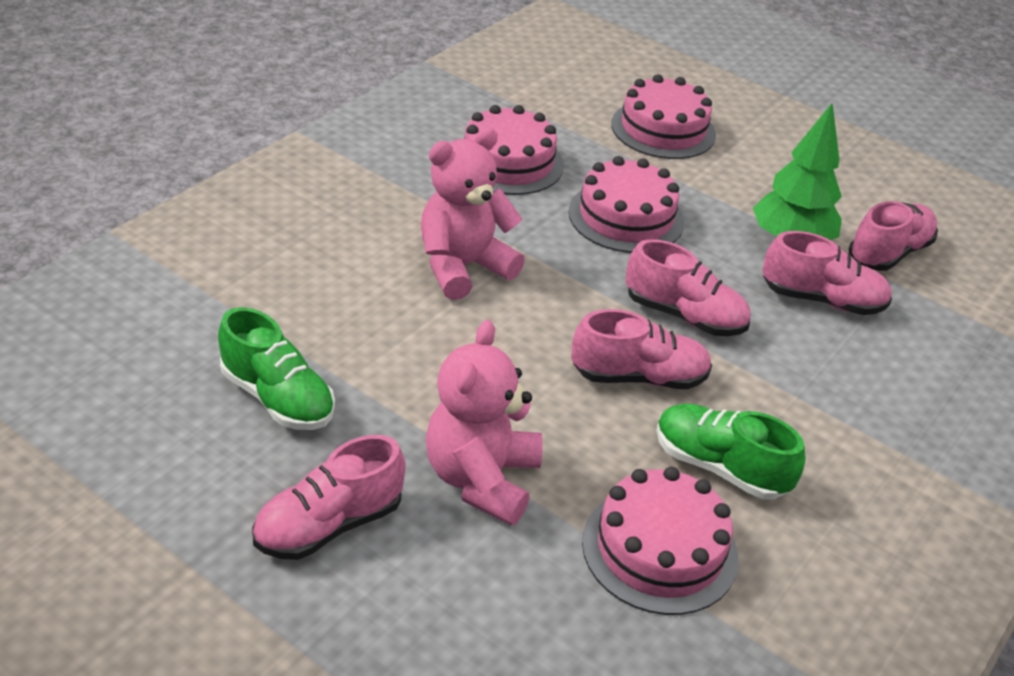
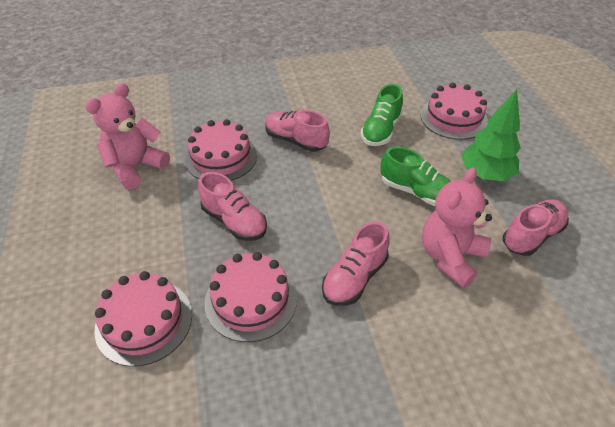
pink shoe: 5 -> 4

